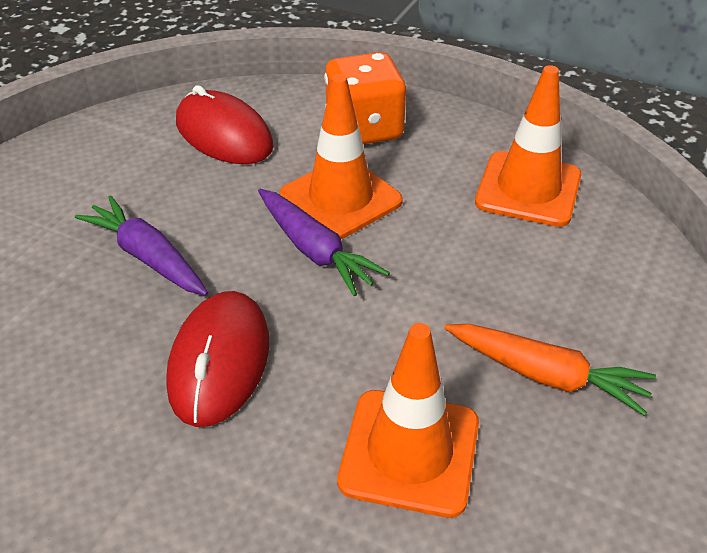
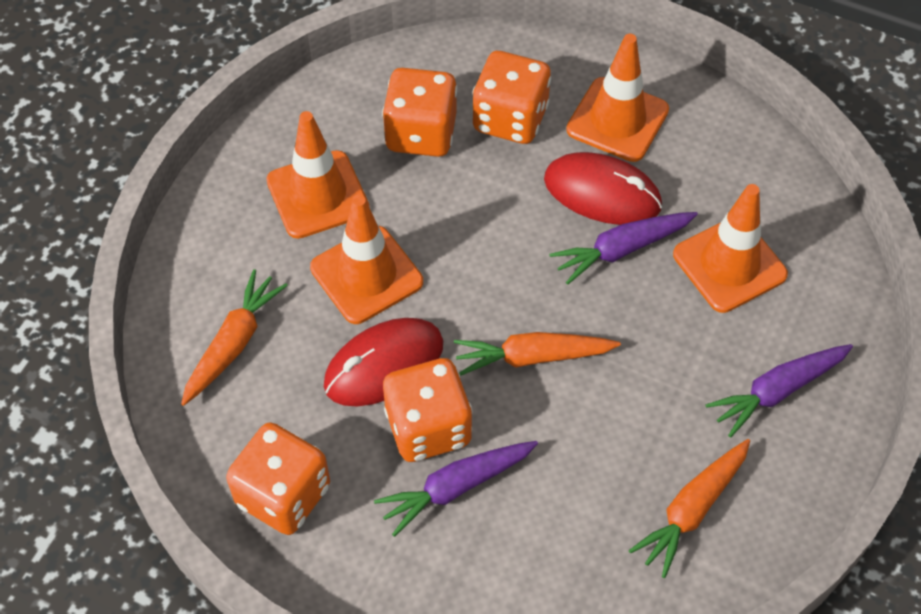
orange carrot: 1 -> 3
orange dice: 1 -> 4
orange traffic cone: 3 -> 4
purple carrot: 2 -> 3

